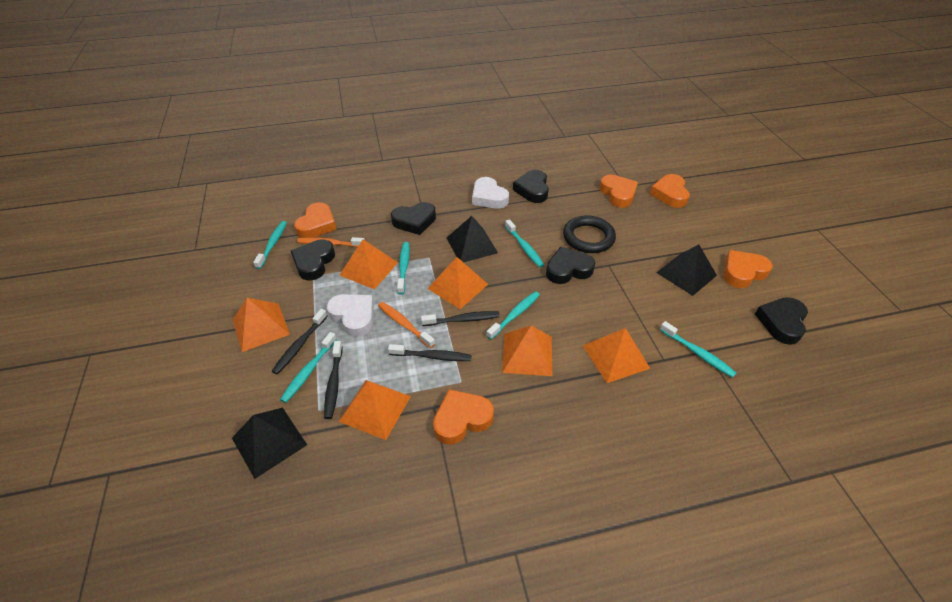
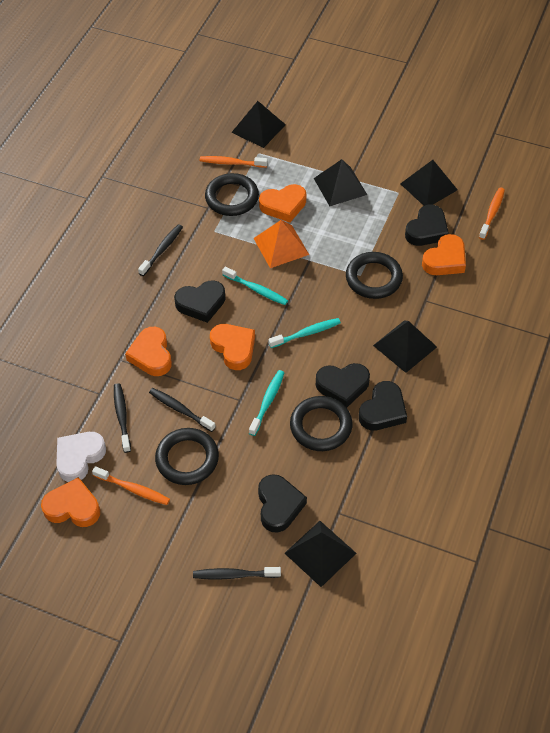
black pyramid: 3 -> 5
black ring: 1 -> 4
orange pyramid: 6 -> 1
orange toothbrush: 2 -> 3
turquoise toothbrush: 6 -> 3
white heart: 2 -> 1

